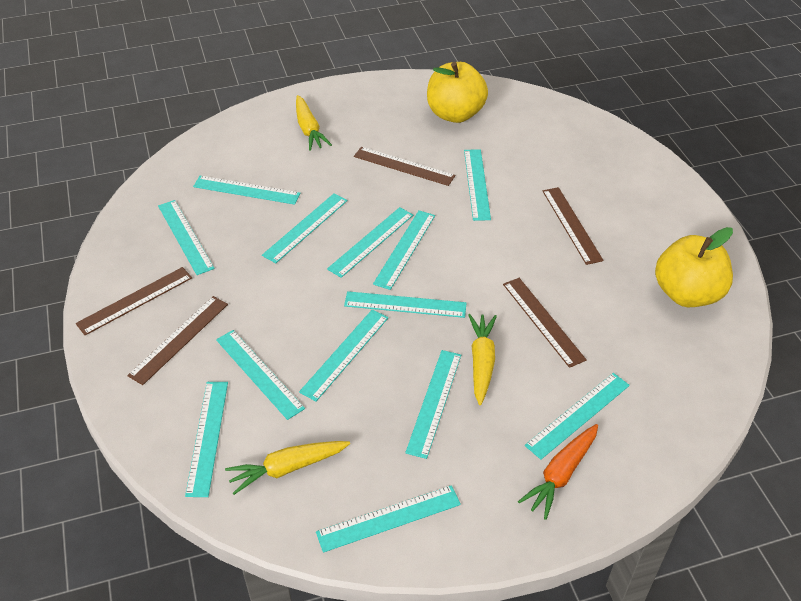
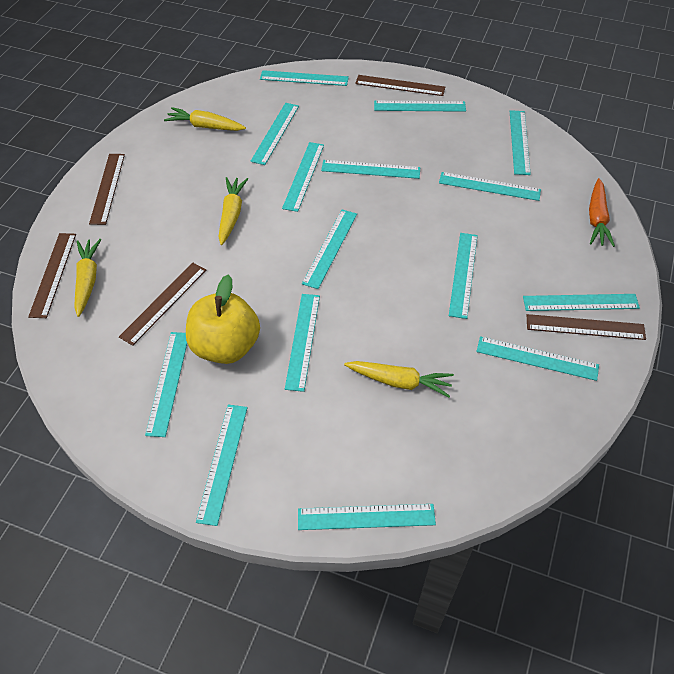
turquoise ruler: 13 -> 15
yellow apple: 2 -> 1
yellow carrot: 3 -> 4

